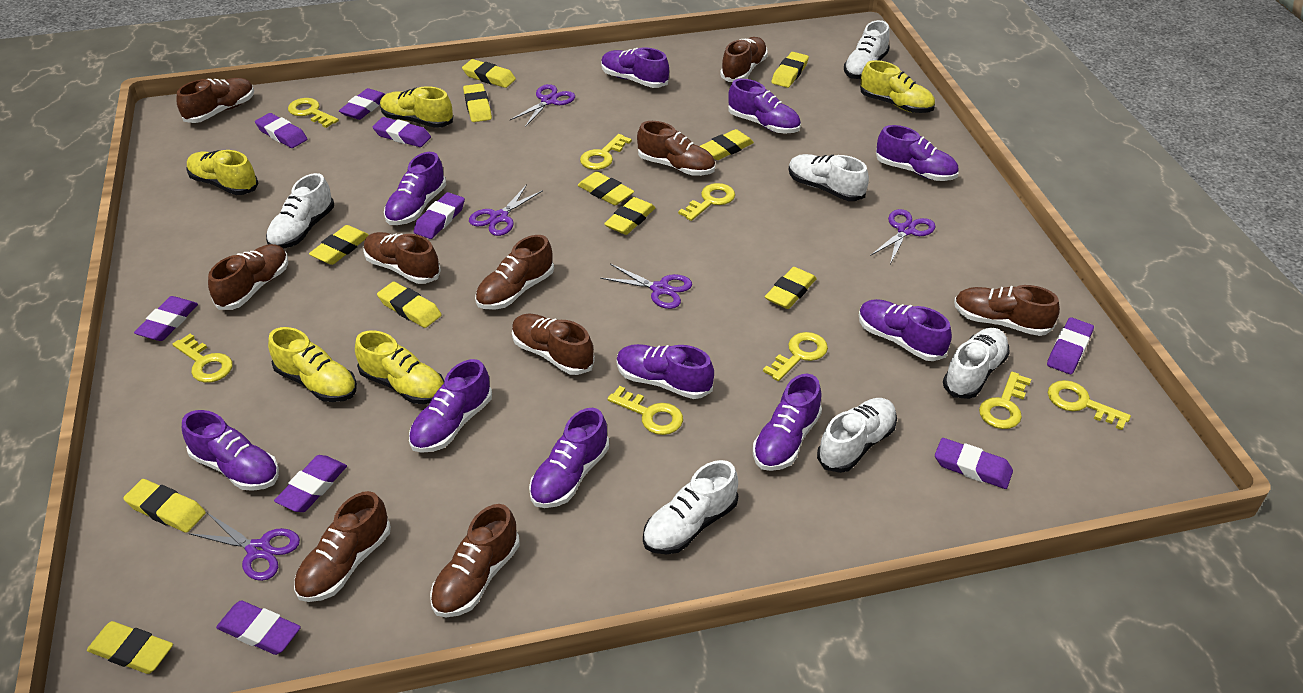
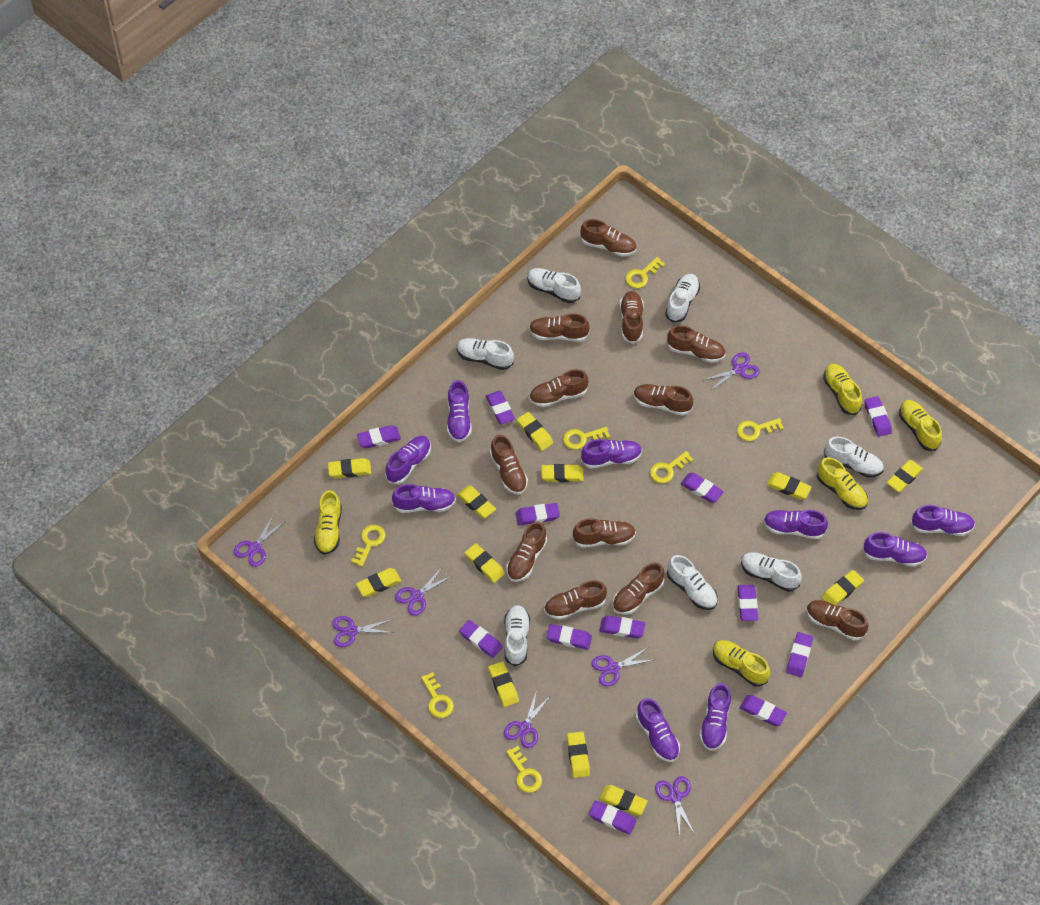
brown shoe: 10 -> 12
purple eraser: 9 -> 12
purple scissors: 5 -> 7
purple shoe: 10 -> 9
white shoe: 6 -> 7
yellow eraser: 11 -> 12
yellow key: 8 -> 7

